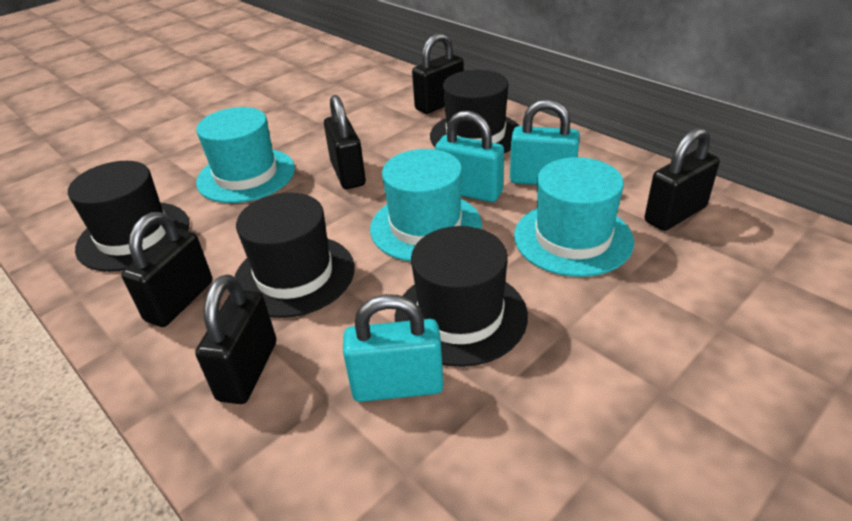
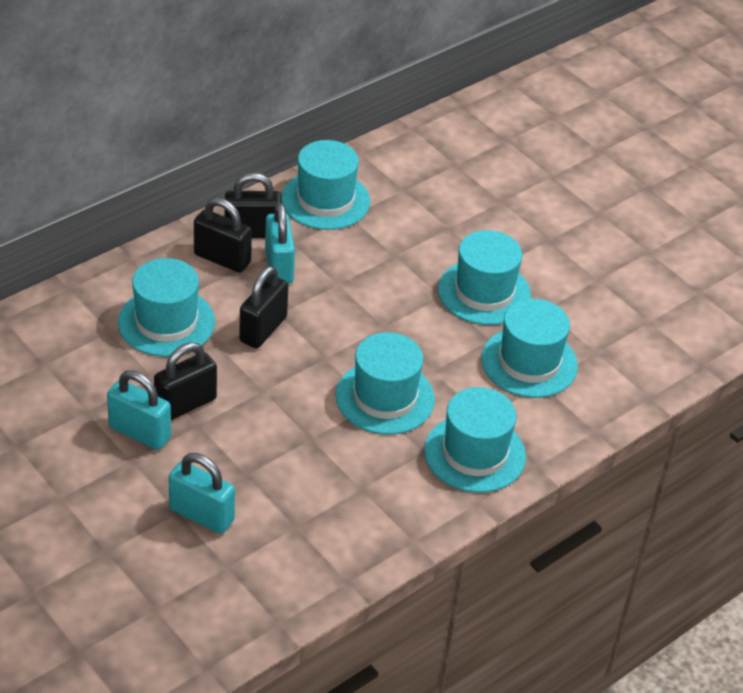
black hat: 4 -> 0
black padlock: 5 -> 4
turquoise hat: 3 -> 6

